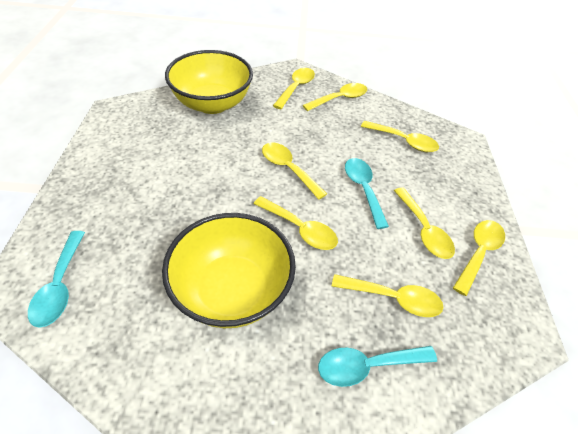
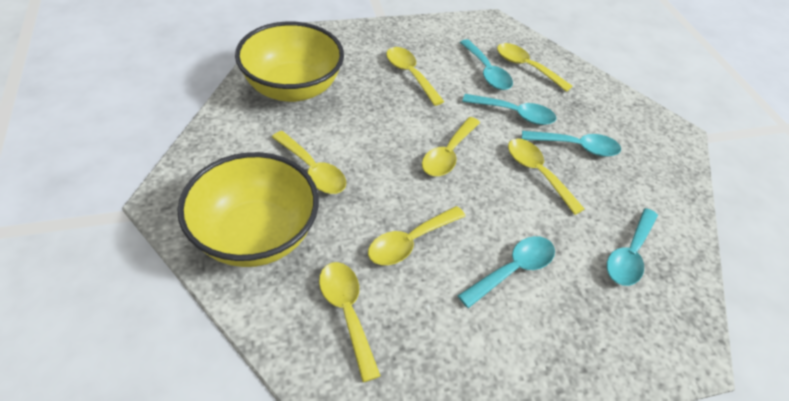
turquoise spoon: 3 -> 5
yellow spoon: 8 -> 7

